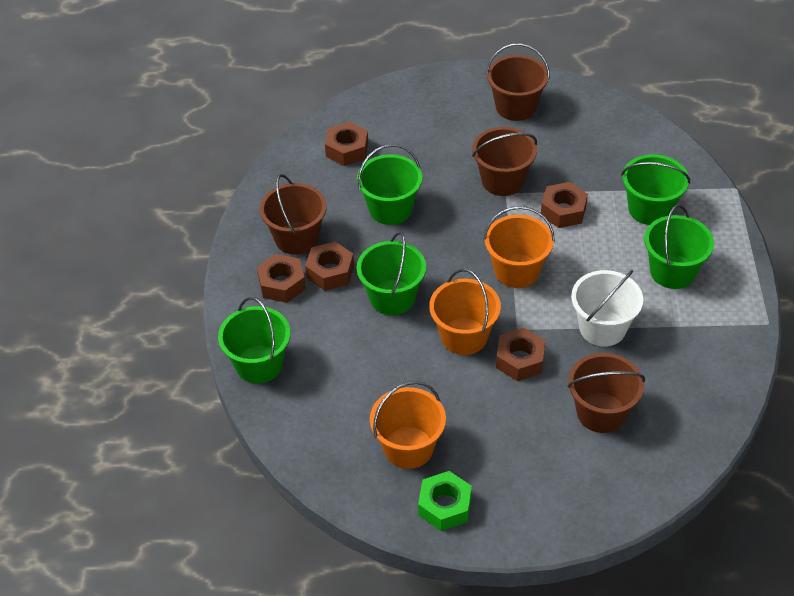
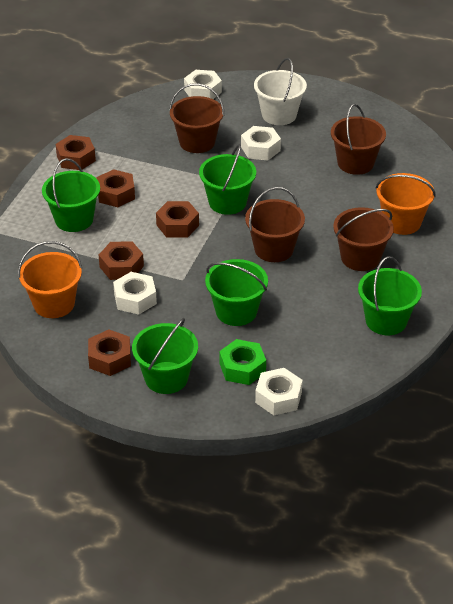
orange bucket: 3 -> 2
white nut: 0 -> 4

